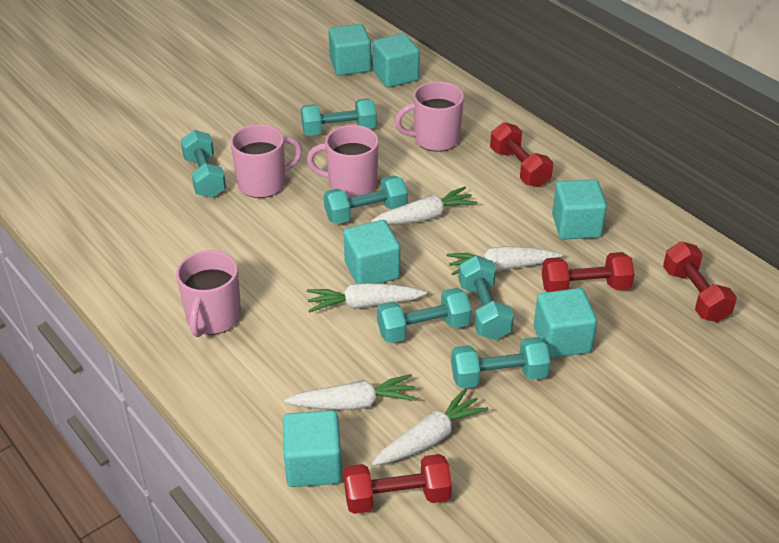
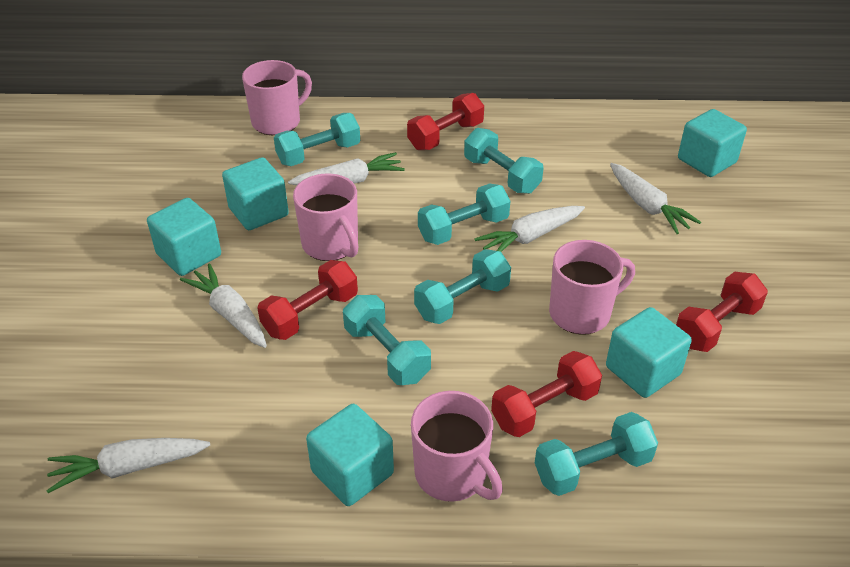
turquoise cube: 6 -> 5

